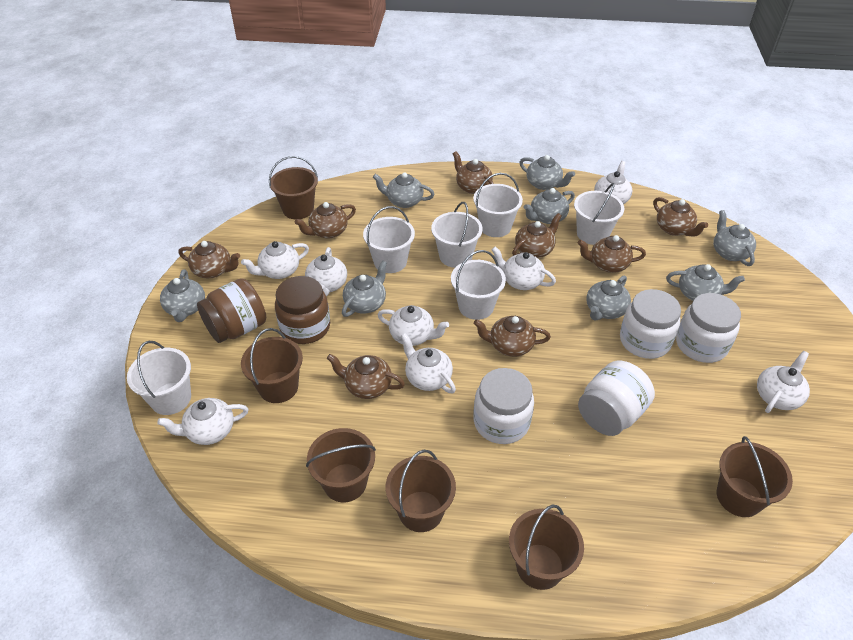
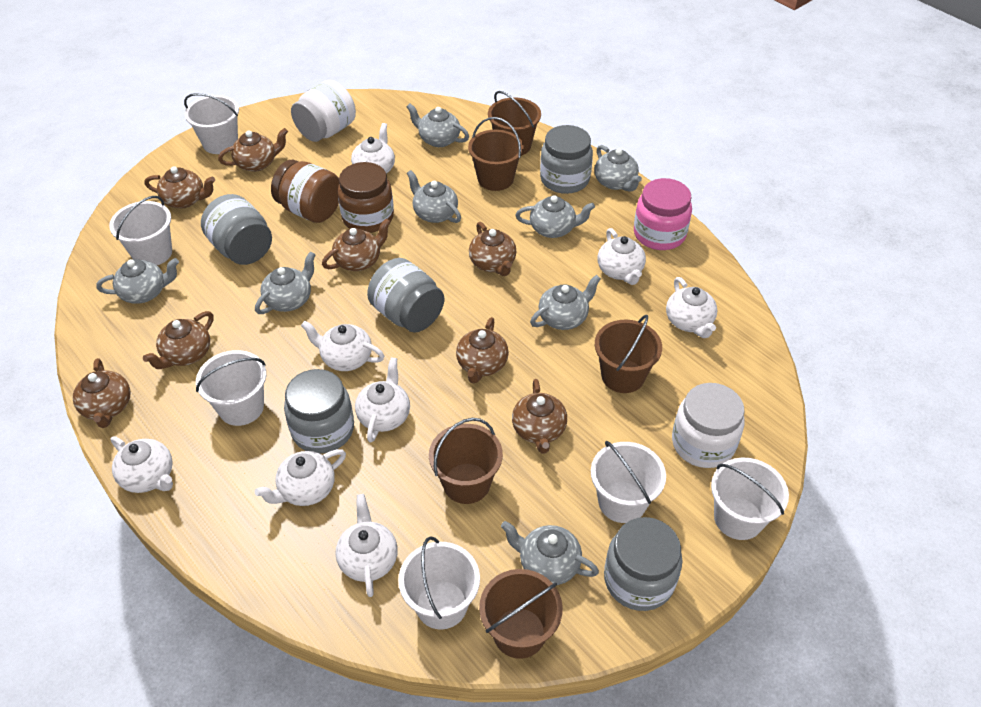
brown bucket: 6 -> 5
grey jar: 0 -> 5
pink jar: 0 -> 1
white jar: 4 -> 2

